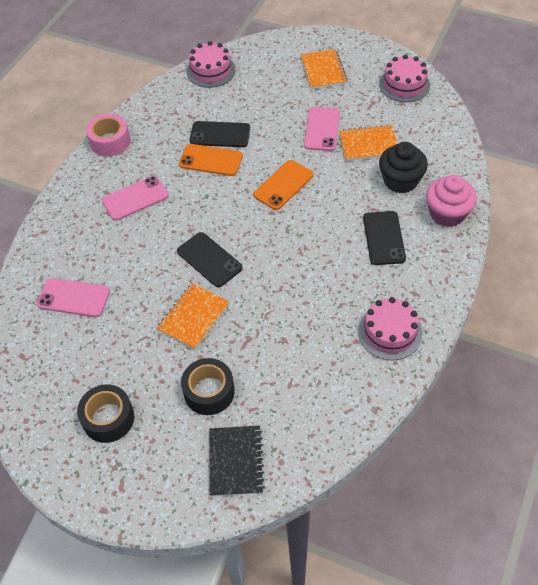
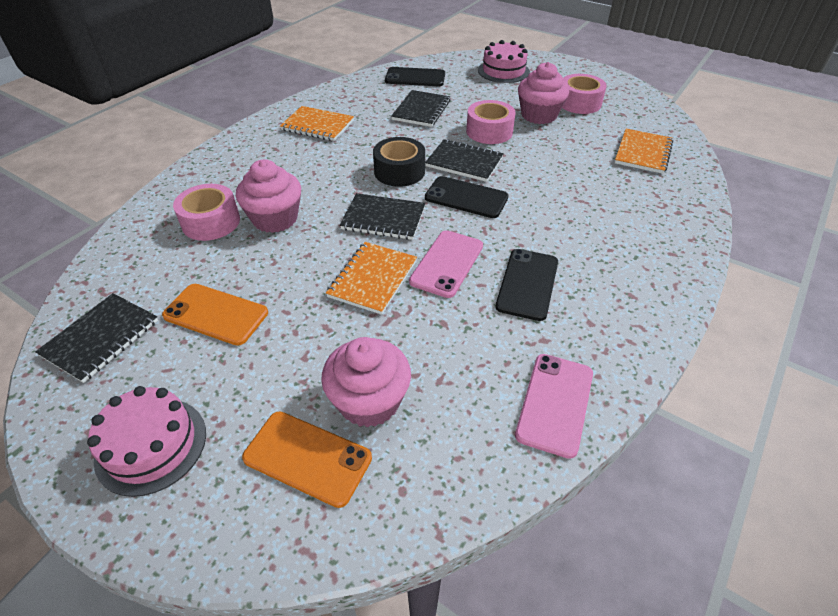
black cupcake: 1 -> 0
black notebook: 1 -> 4
black tape: 2 -> 1
pink cake: 3 -> 2
pink cupcake: 1 -> 3
pink phone: 3 -> 2
pink tape: 1 -> 3

